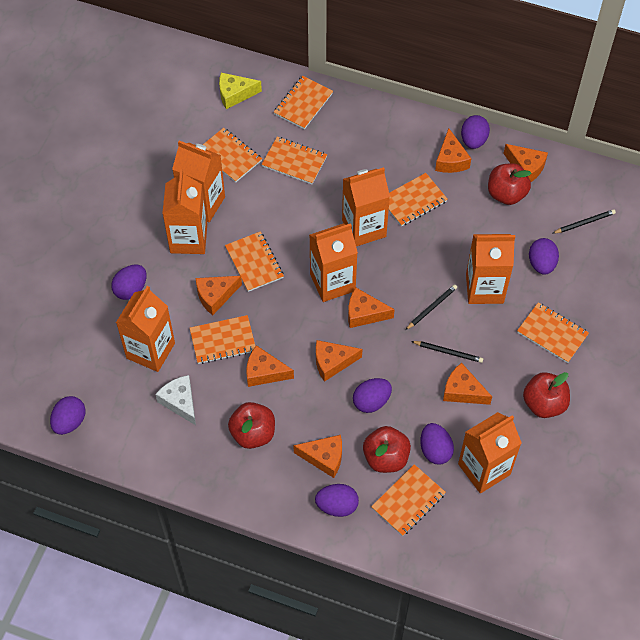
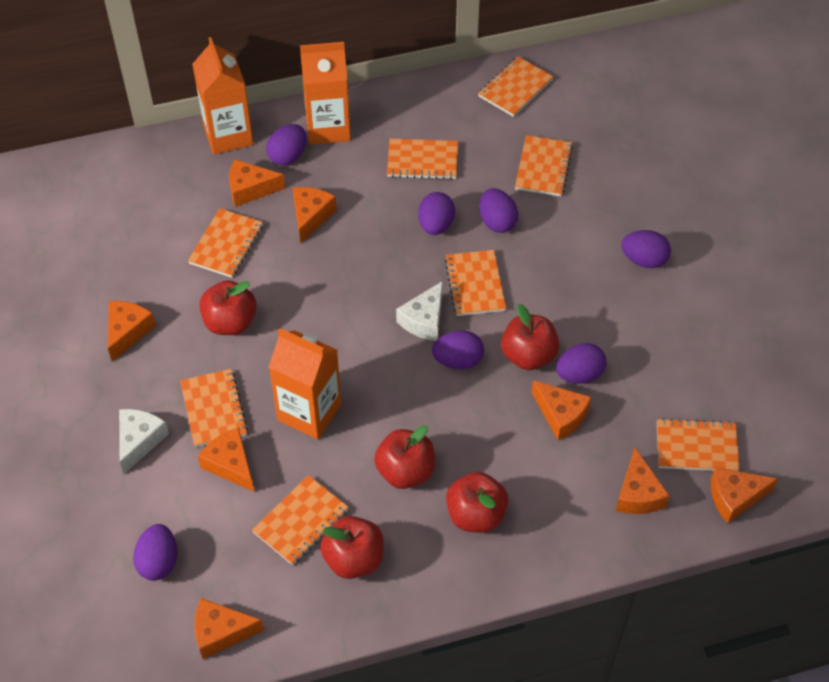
black pencil: 3 -> 0
orange carton: 7 -> 3
red apple: 4 -> 5
white cheese: 1 -> 2
yellow cheese: 1 -> 0

